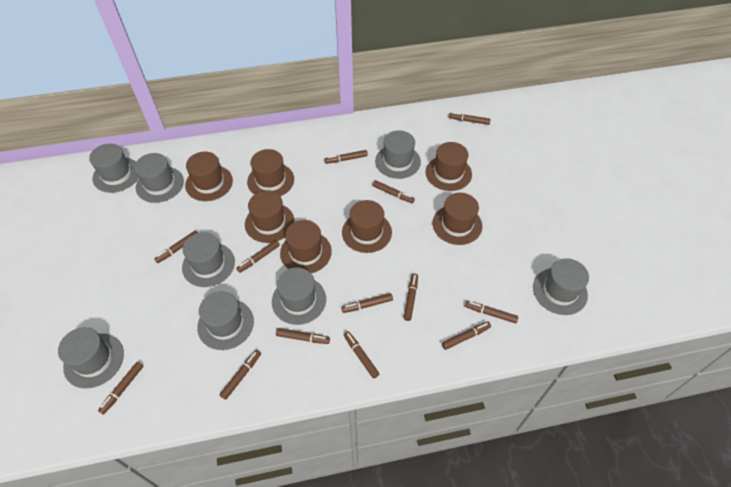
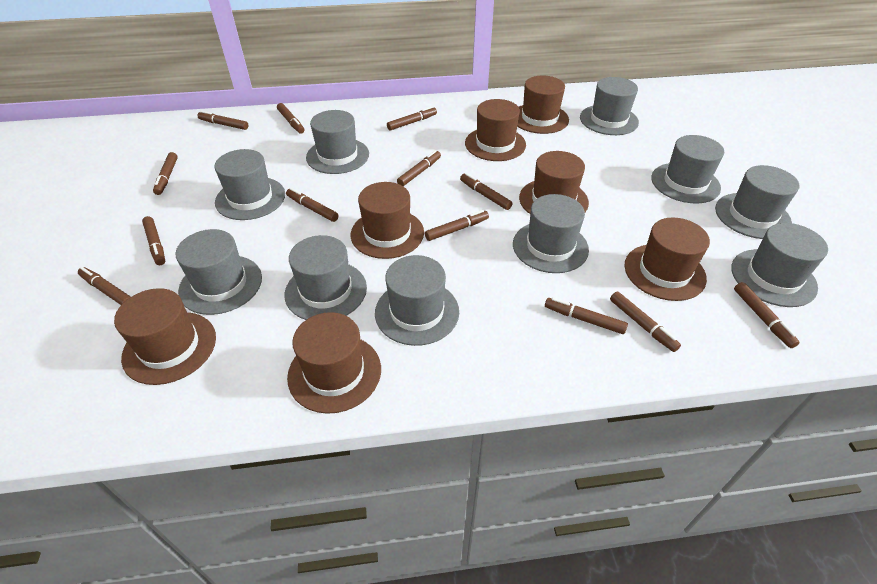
grey hat: 8 -> 10

